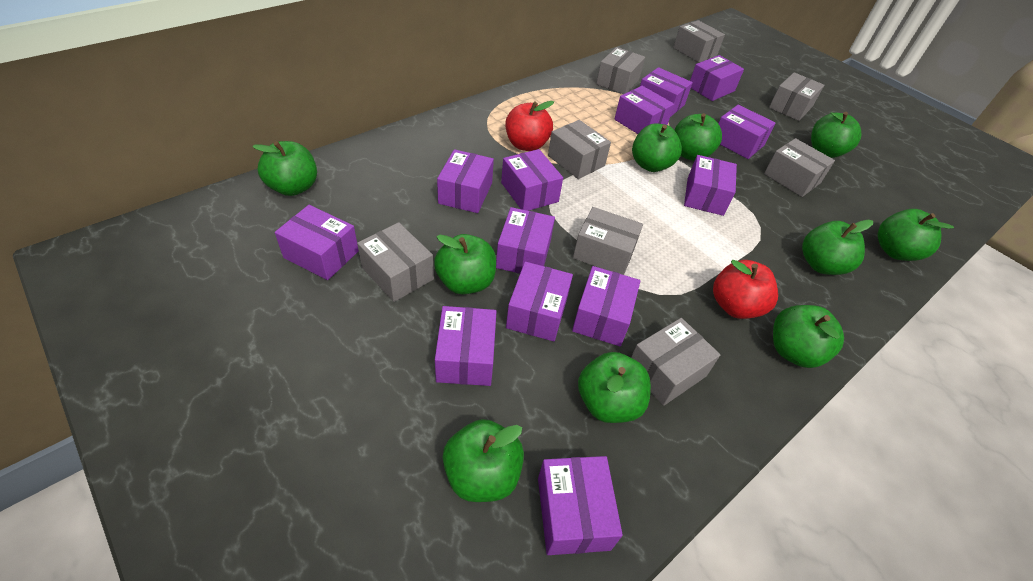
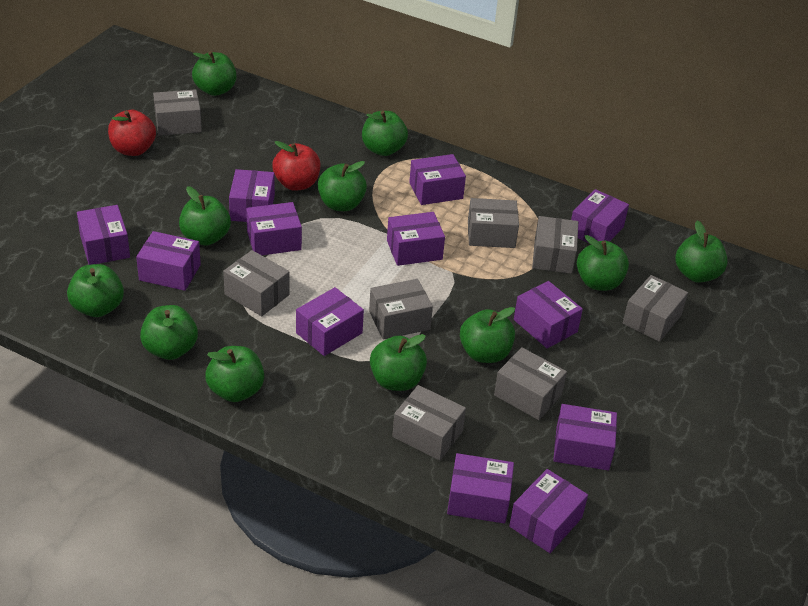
green apple: 10 -> 11
purple box: 13 -> 12

